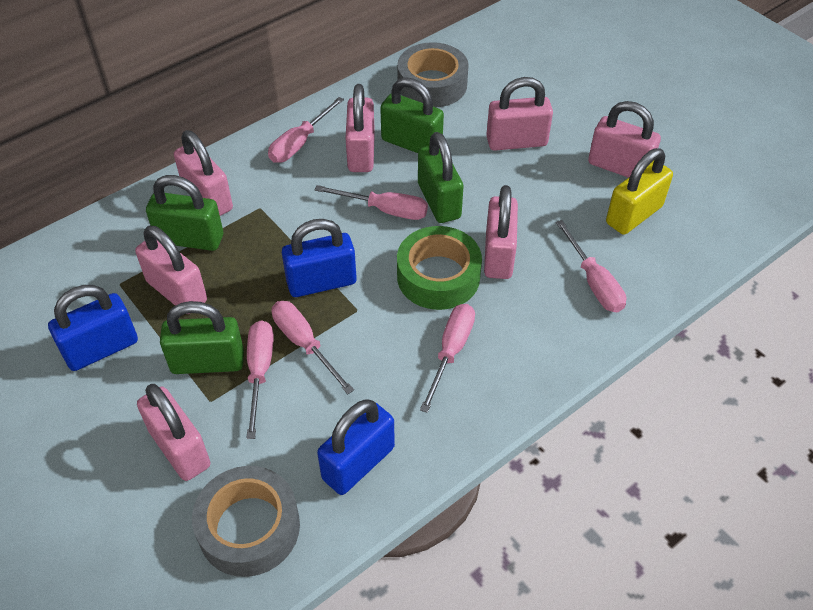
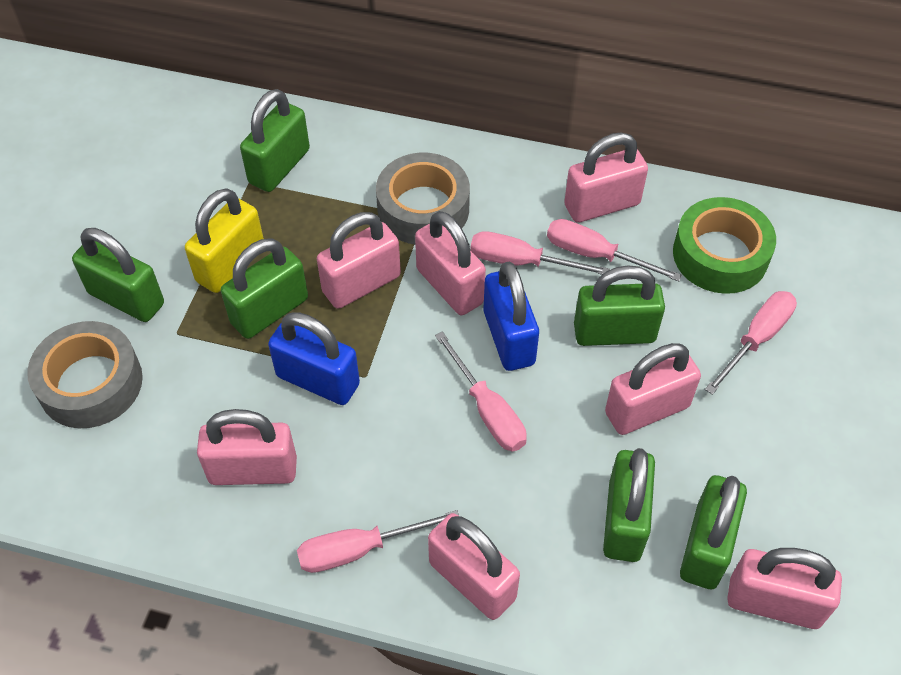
blue padlock: 3 -> 2
green padlock: 4 -> 6
pink screwdriver: 6 -> 5

